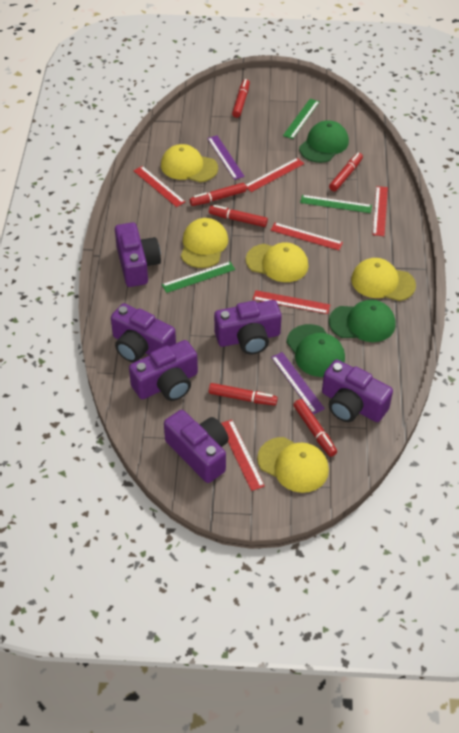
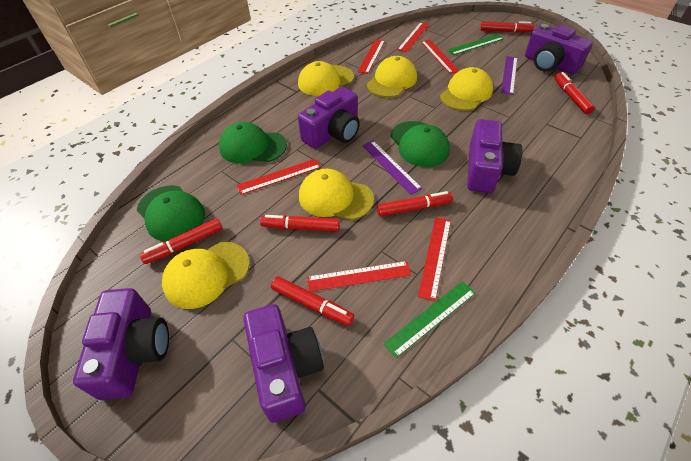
green ruler: 3 -> 2
purple camera: 6 -> 5

